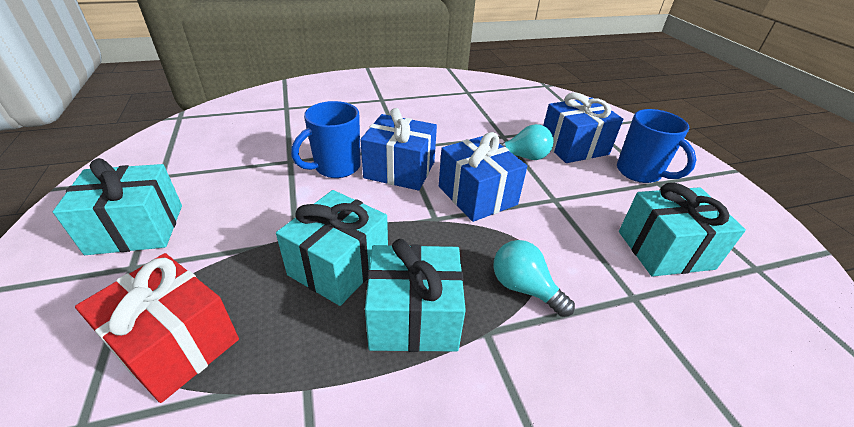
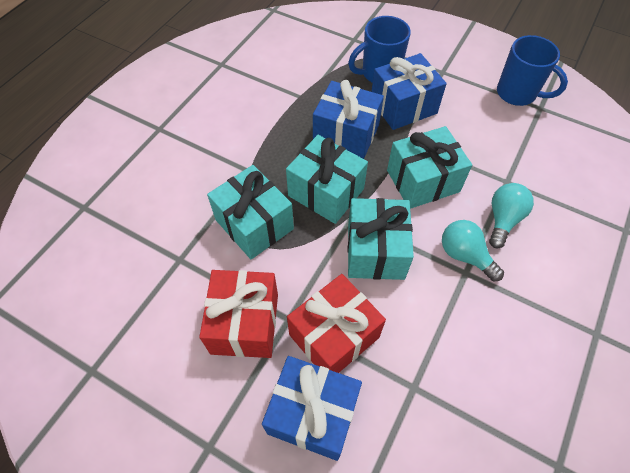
red gift: 1 -> 2

